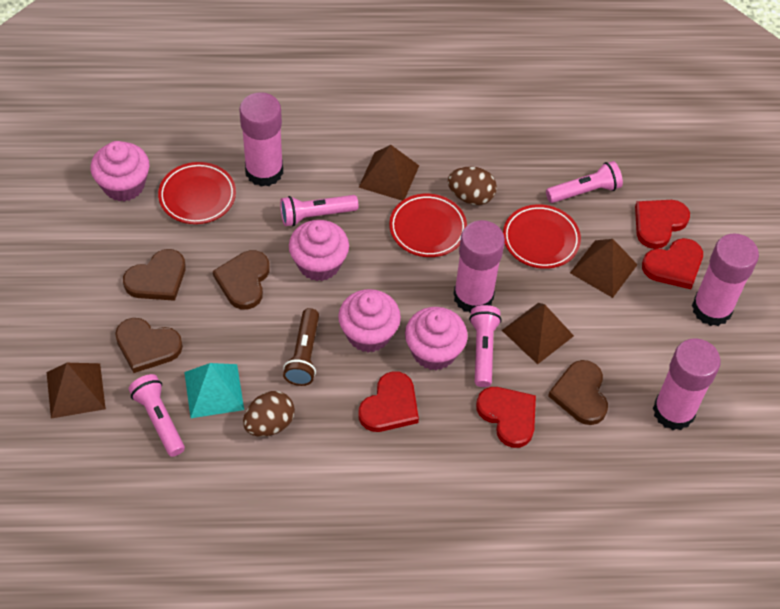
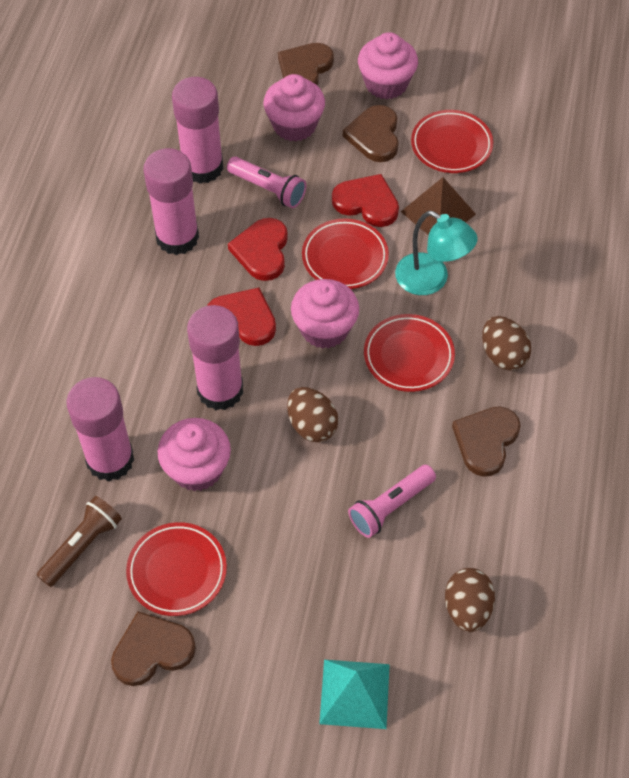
brown egg: 2 -> 3
brown pyramid: 4 -> 1
pink flashlight: 4 -> 2
red heart: 4 -> 3
red plate: 3 -> 4
turquoise lamp: 0 -> 1

